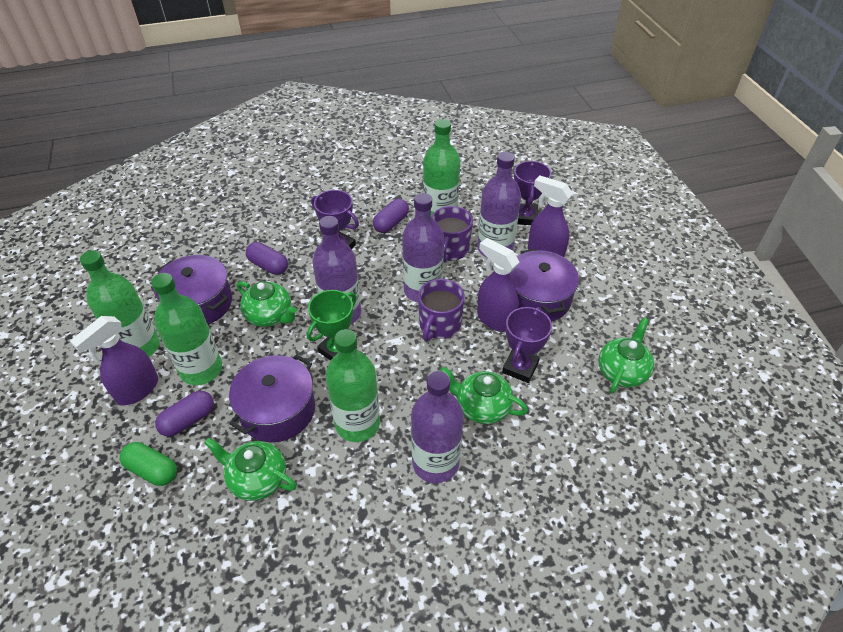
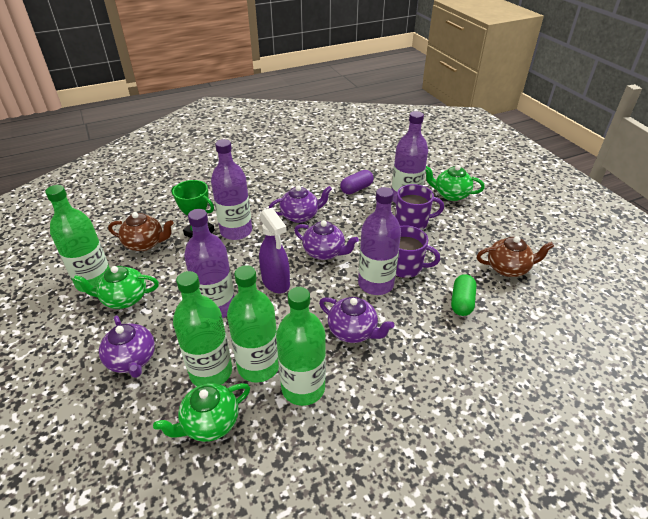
brown teapot: 0 -> 2
green teapot: 4 -> 3
purple capsule: 3 -> 1
purple pot: 3 -> 0
purple spray bottle: 3 -> 1
purple teapot: 0 -> 4
purple trophy: 3 -> 0

